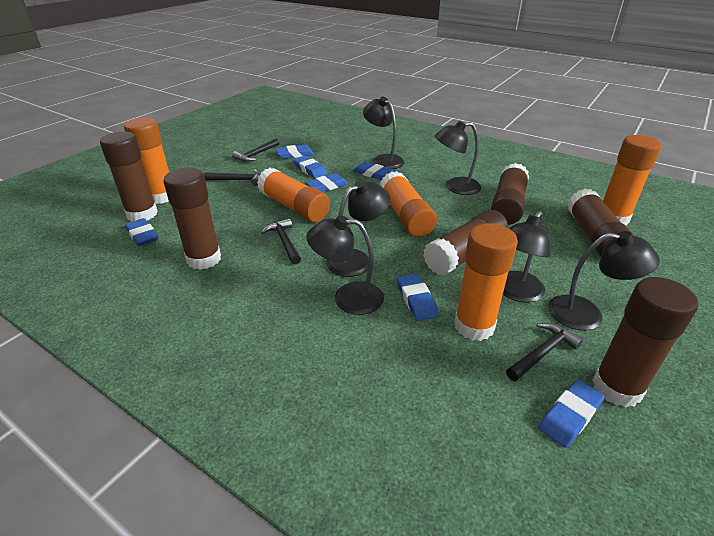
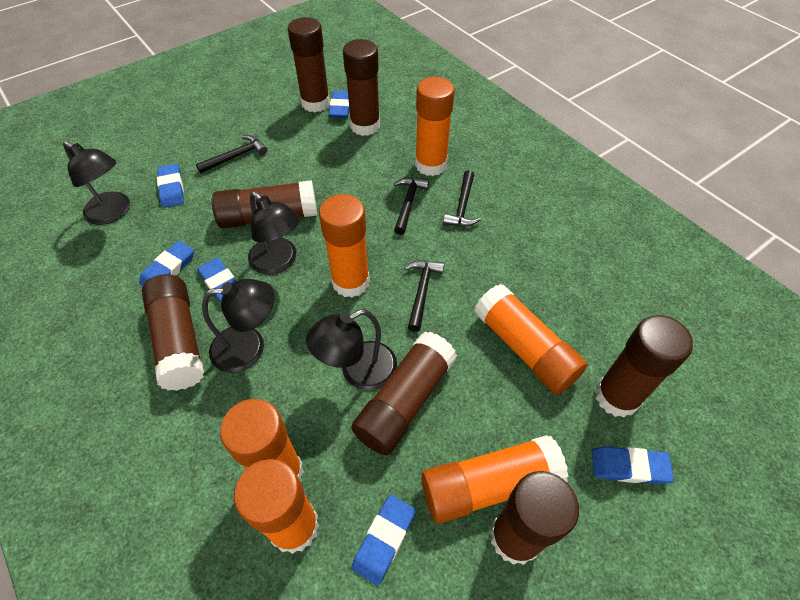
black lamp: 6 -> 4
blue eraser: 7 -> 6
brown glue stick: 6 -> 7
orange glue stick: 5 -> 6

